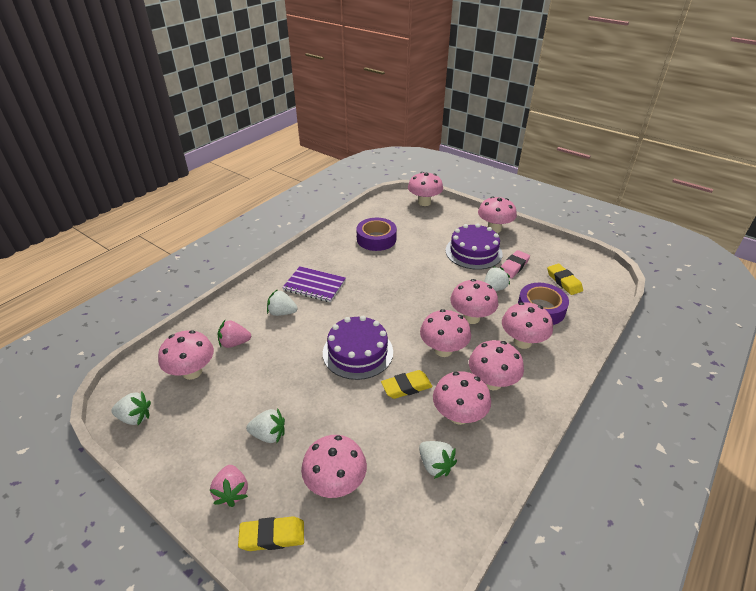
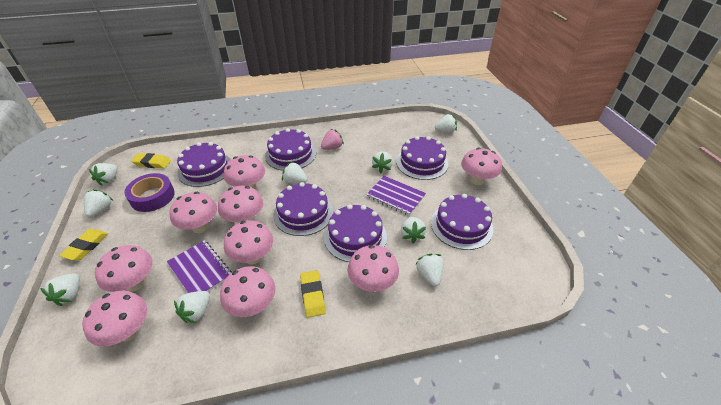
pink eraser: 1 -> 0
pink strawberry: 2 -> 1
purple cake: 2 -> 6
purple notebook: 1 -> 2
purple tape: 2 -> 1
white strawberry: 5 -> 9

